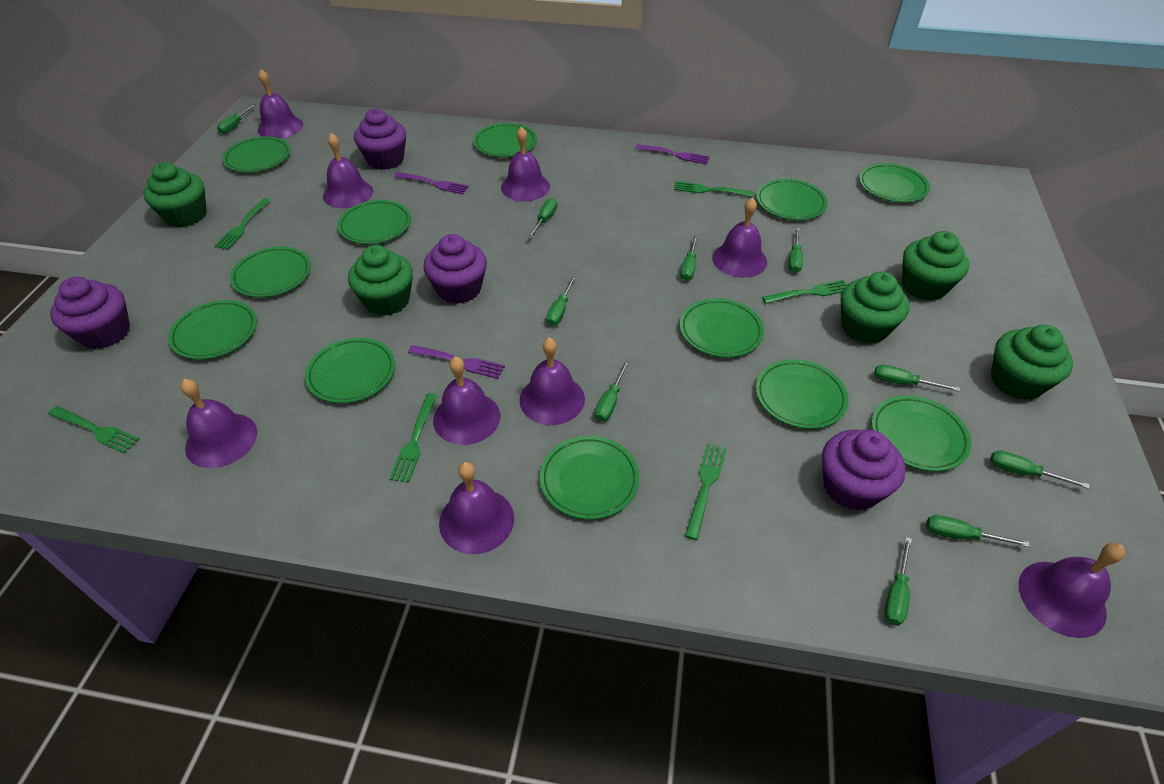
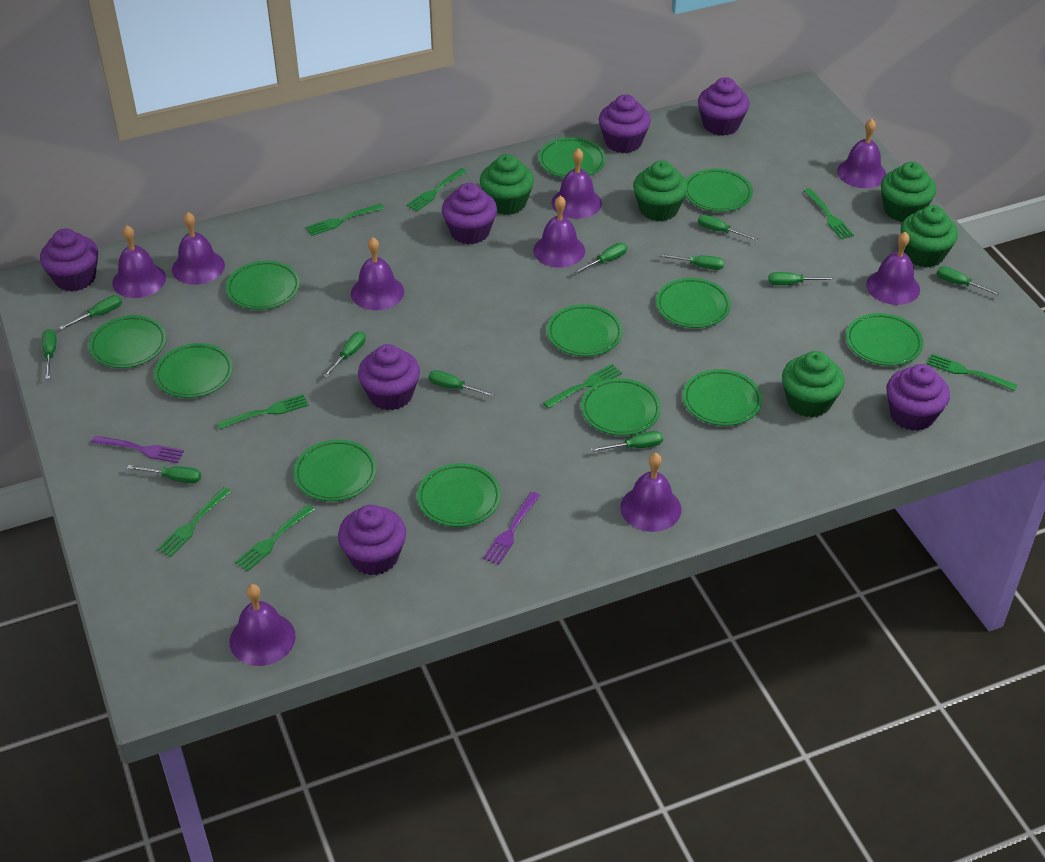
green fork: 6 -> 8
green screwdriver: 10 -> 11
purple cupcake: 4 -> 7
purple fork: 3 -> 2

